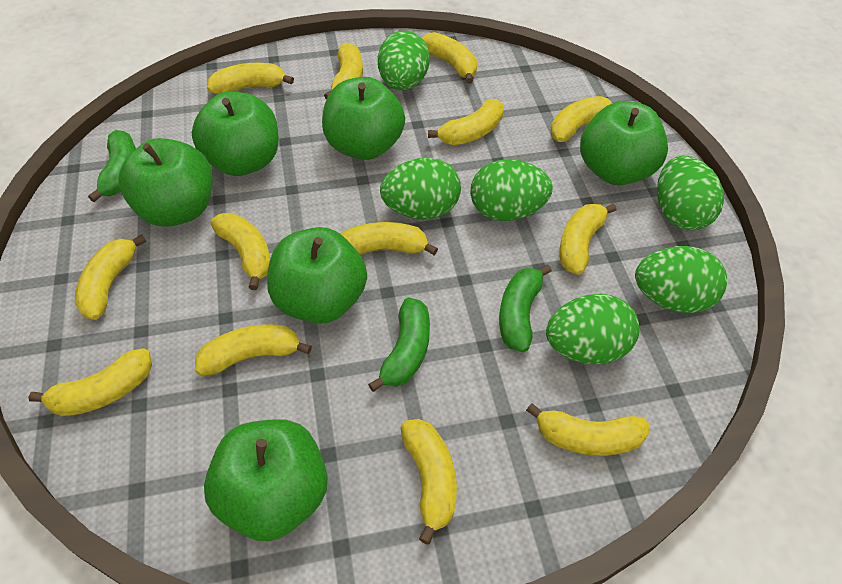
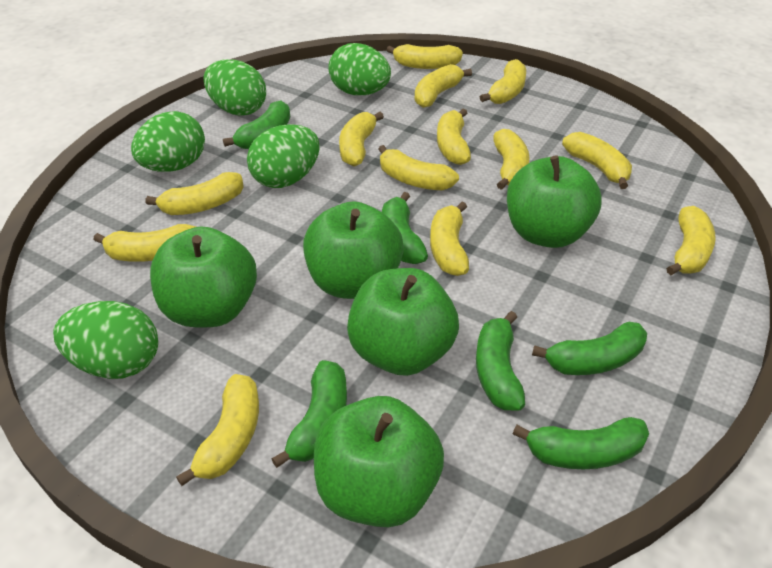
green apple: 6 -> 5
green banana: 3 -> 6
green egg: 6 -> 5

